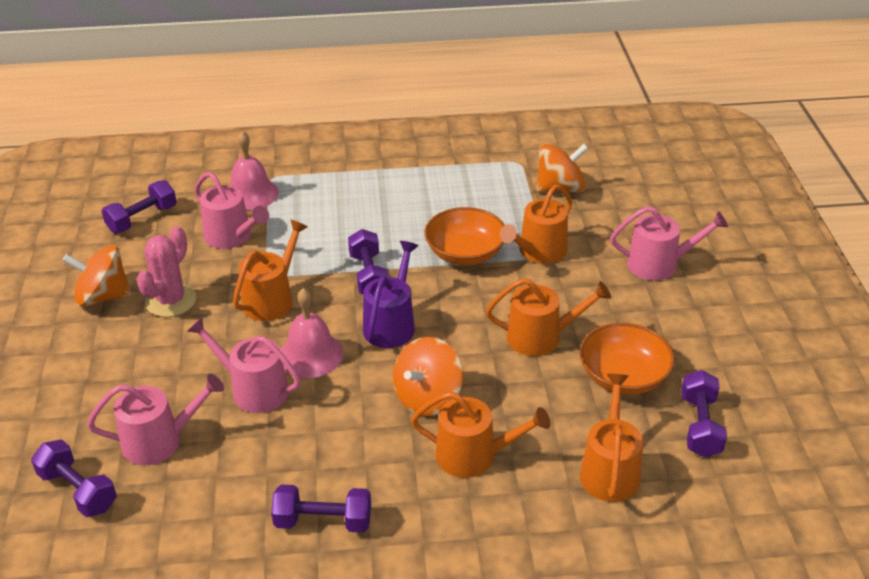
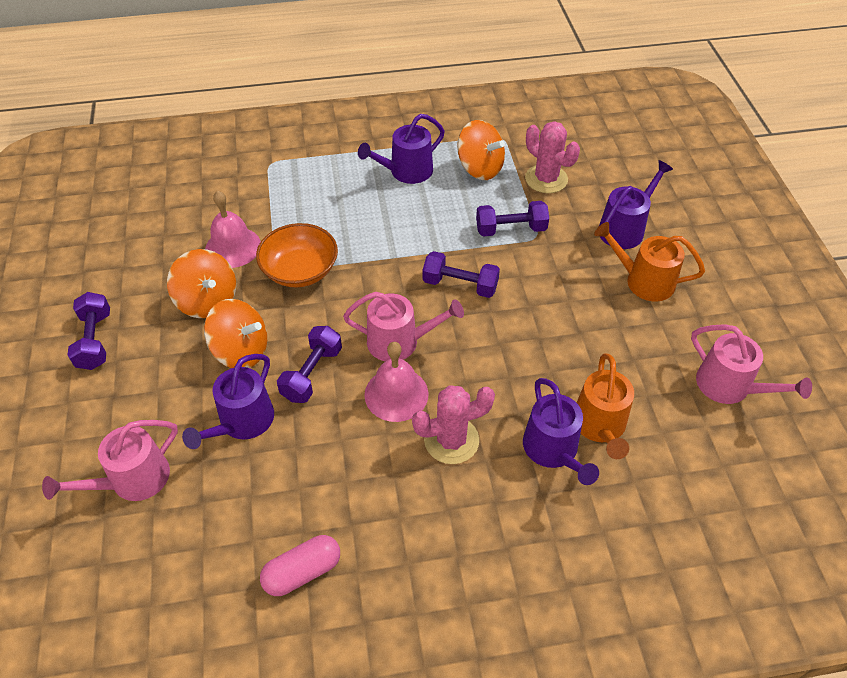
orange bowl: 2 -> 1
orange watering can: 5 -> 2
pink cactus: 1 -> 2
pink capsule: 0 -> 1
pink watering can: 4 -> 3
purple dumbbell: 5 -> 4
purple watering can: 1 -> 4

